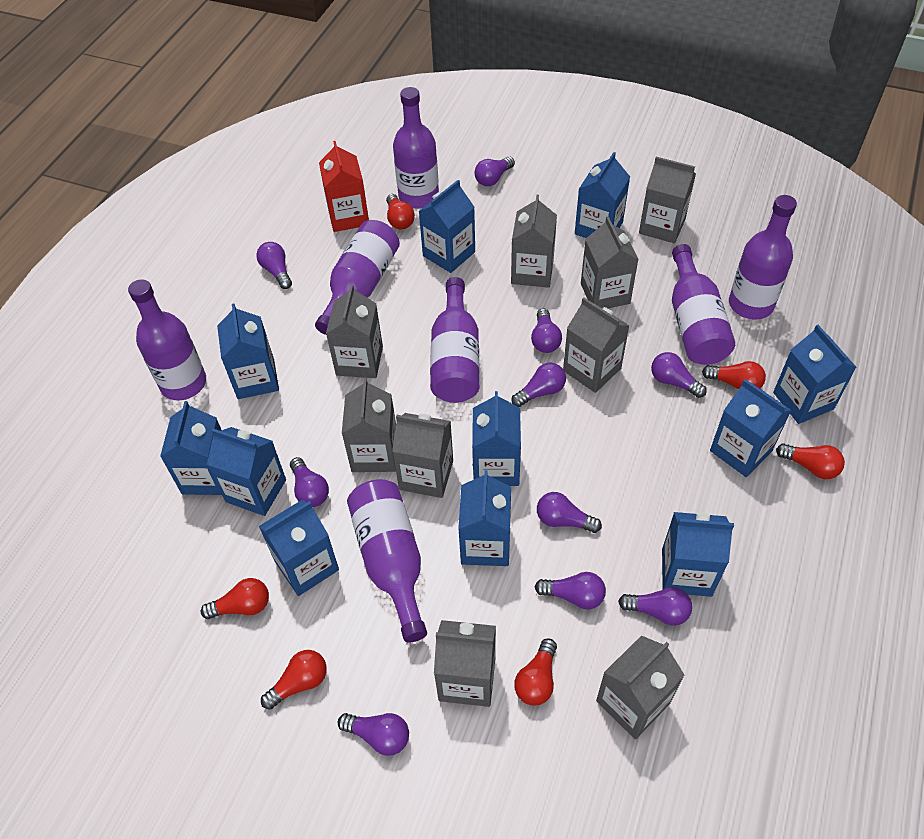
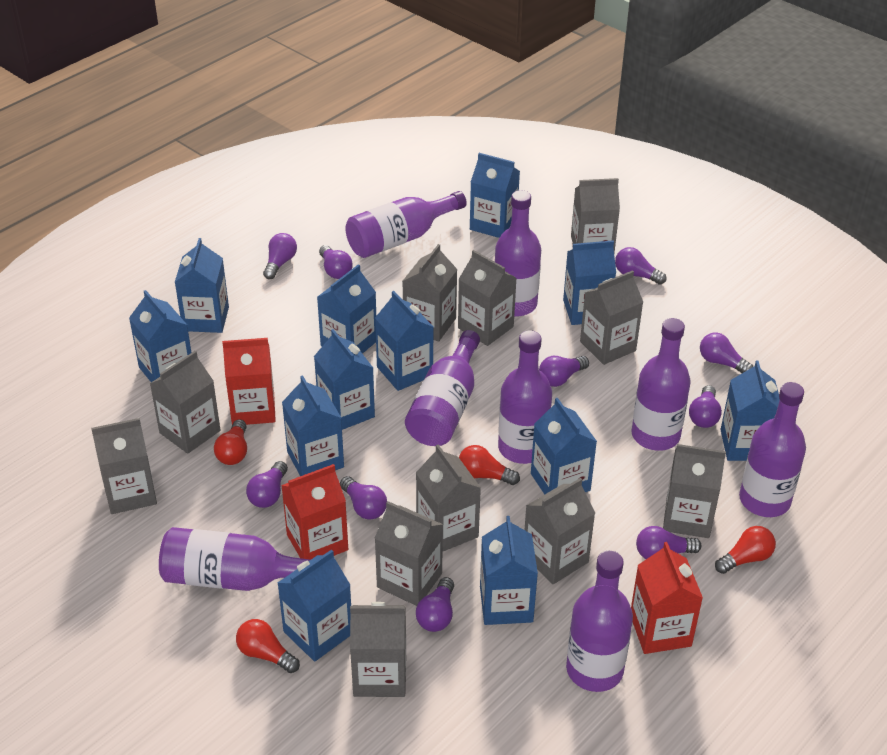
blue carton: 11 -> 12
grey carton: 9 -> 11
purple bottle: 7 -> 8
red carton: 1 -> 3
red light bulb: 6 -> 4

